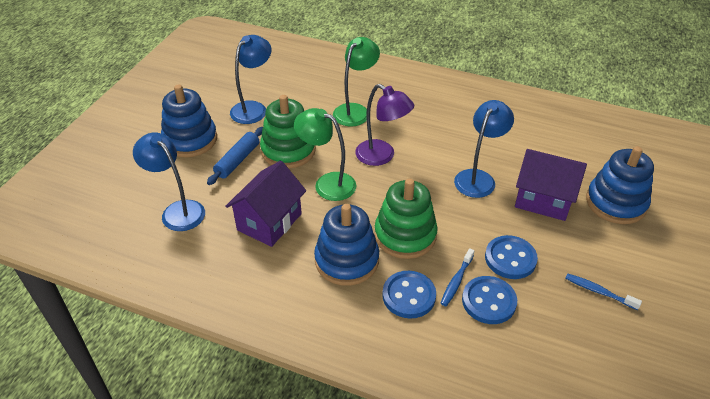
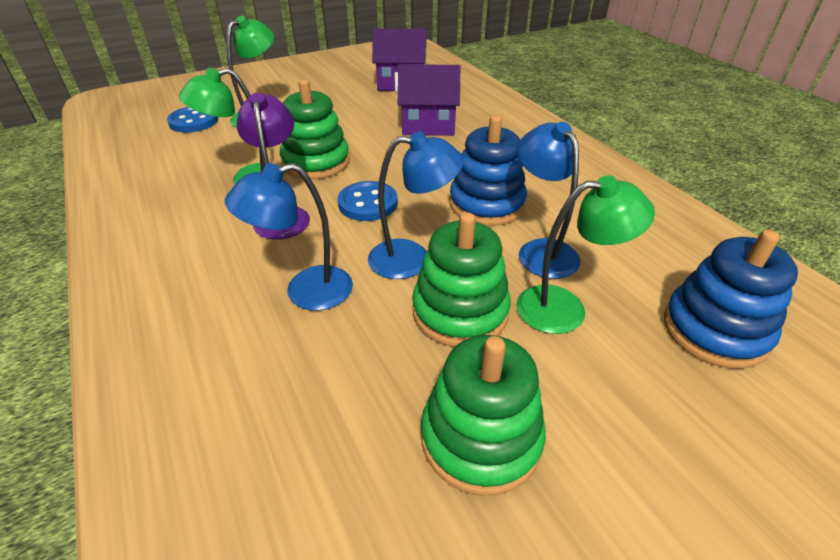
blue button: 3 -> 2
blue rolling pin: 1 -> 0
blue stacking toy: 3 -> 2
blue toothbrush: 2 -> 0
green lamp: 2 -> 3
green stacking toy: 2 -> 3

